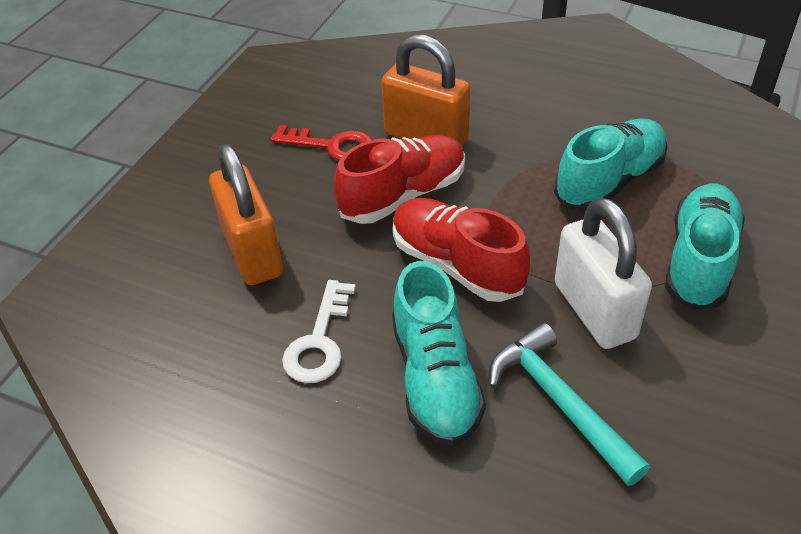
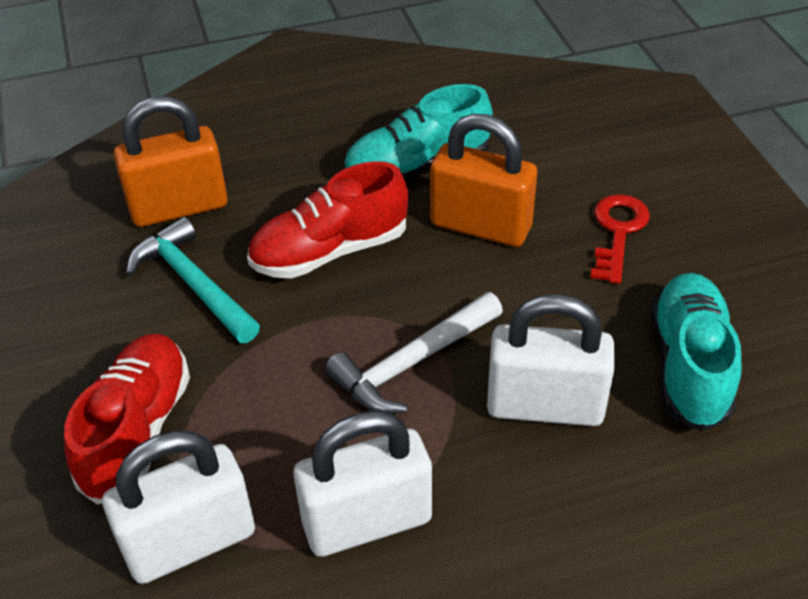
turquoise shoe: 3 -> 2
white hammer: 0 -> 1
white key: 1 -> 0
white padlock: 1 -> 3

